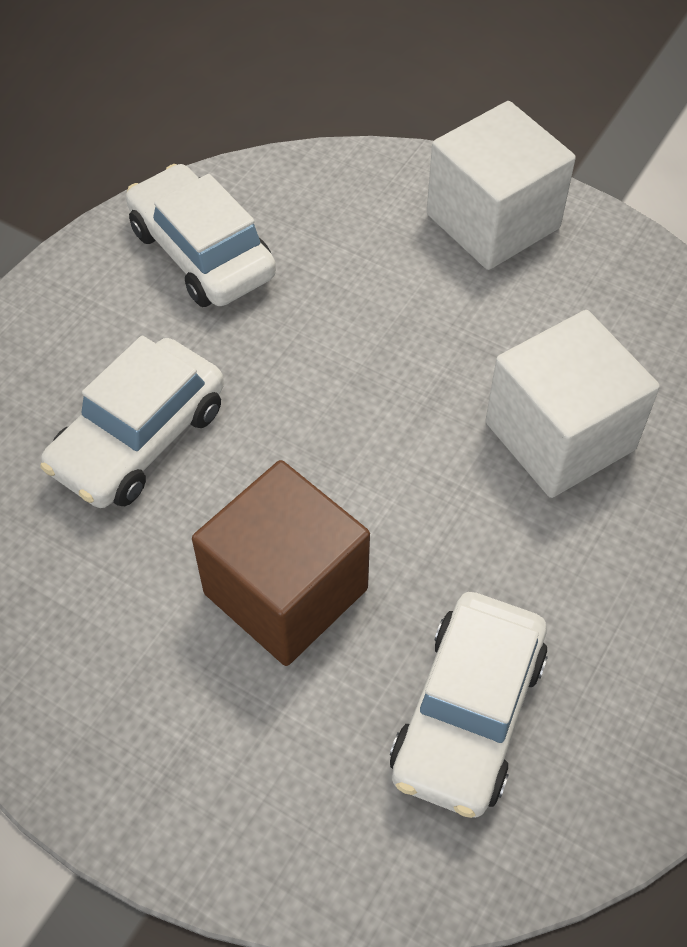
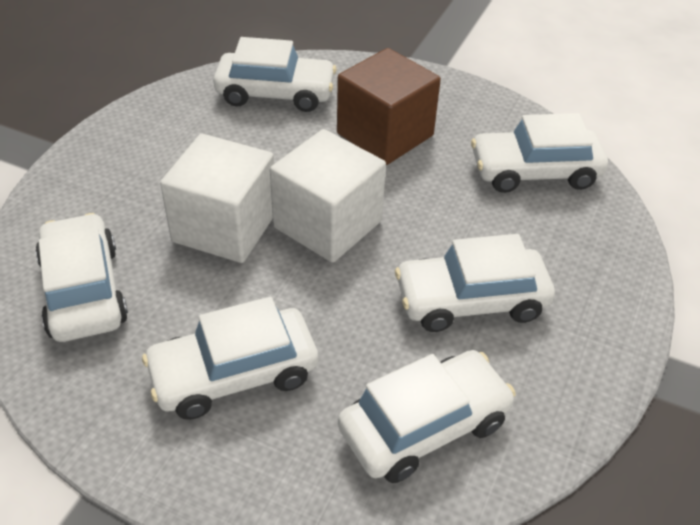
white car: 3 -> 6

